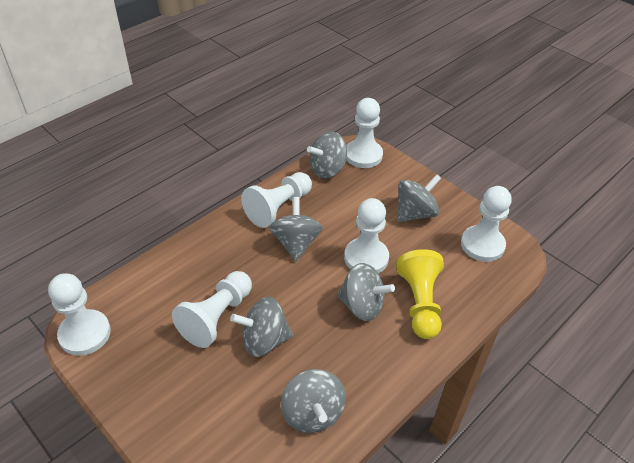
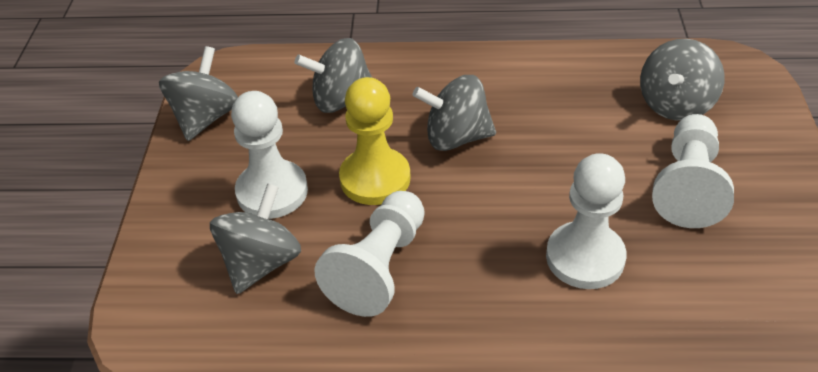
grey spinning top: 6 -> 5
white pawn: 6 -> 4

